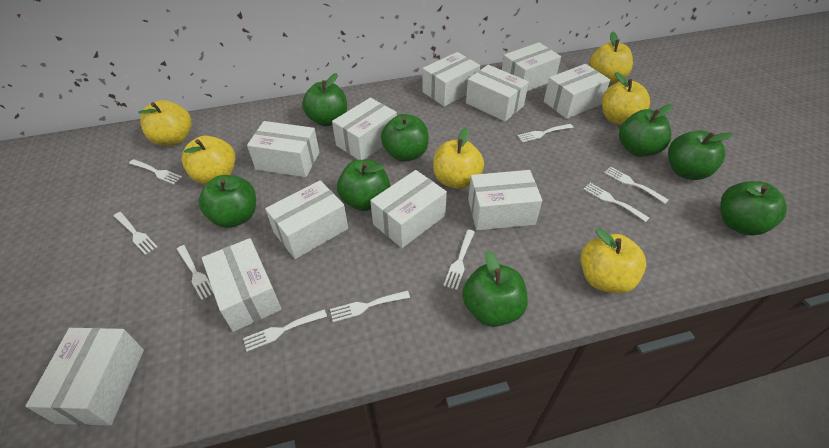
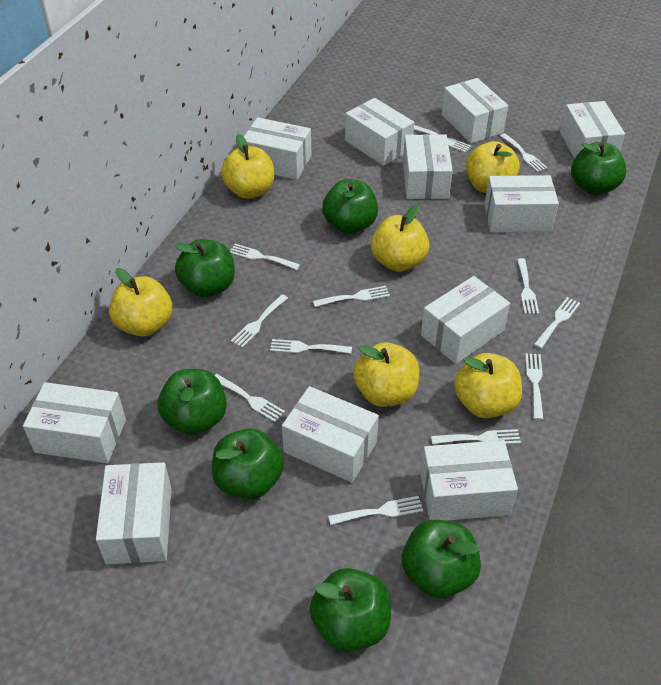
green apple: 8 -> 7
white fork: 9 -> 12

